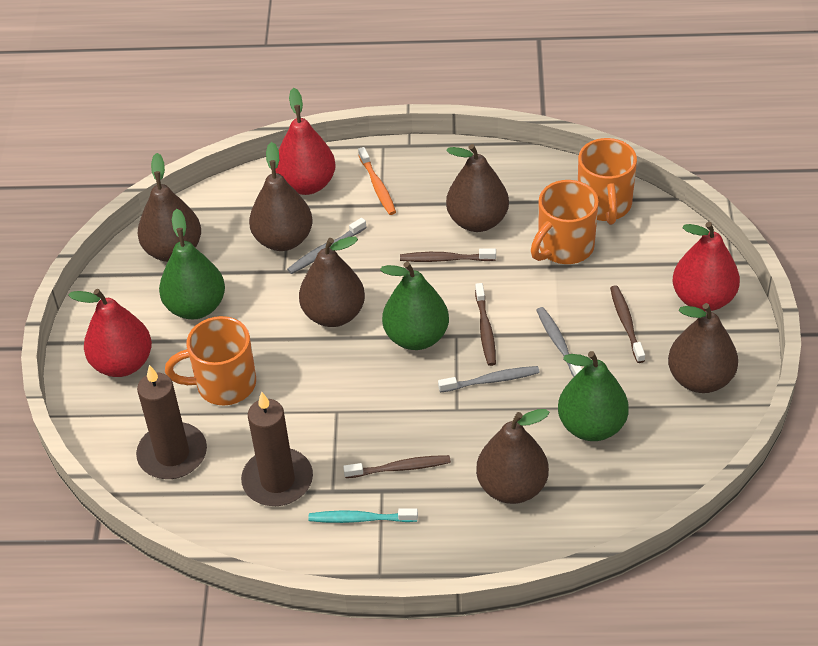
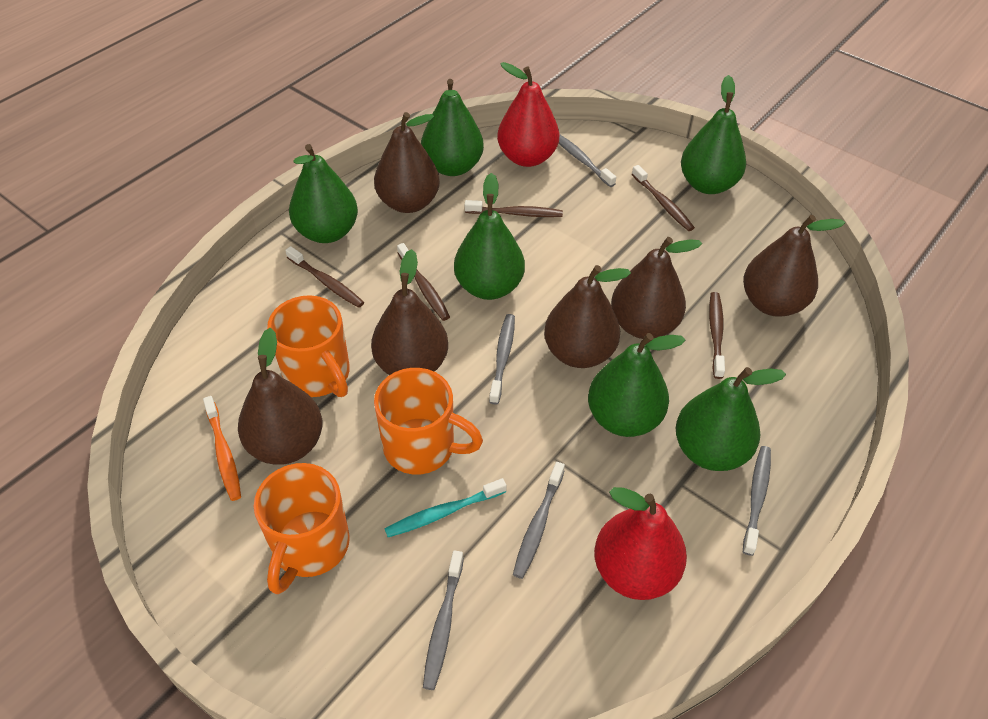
brown candle: 2 -> 0
brown toothbrush: 4 -> 5
green pear: 3 -> 6
grey toothbrush: 3 -> 5
red pear: 3 -> 2

